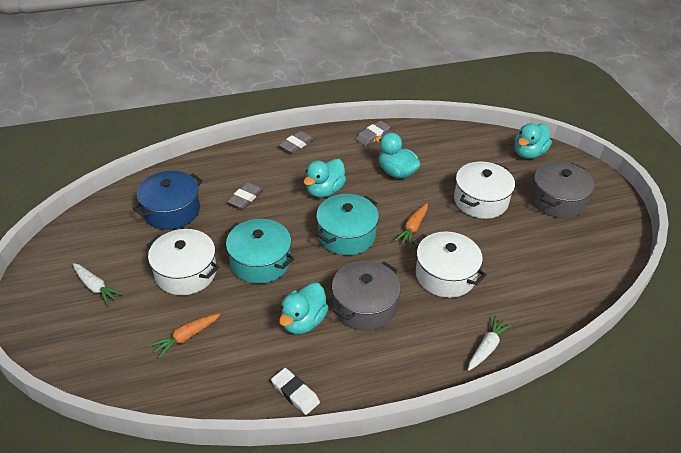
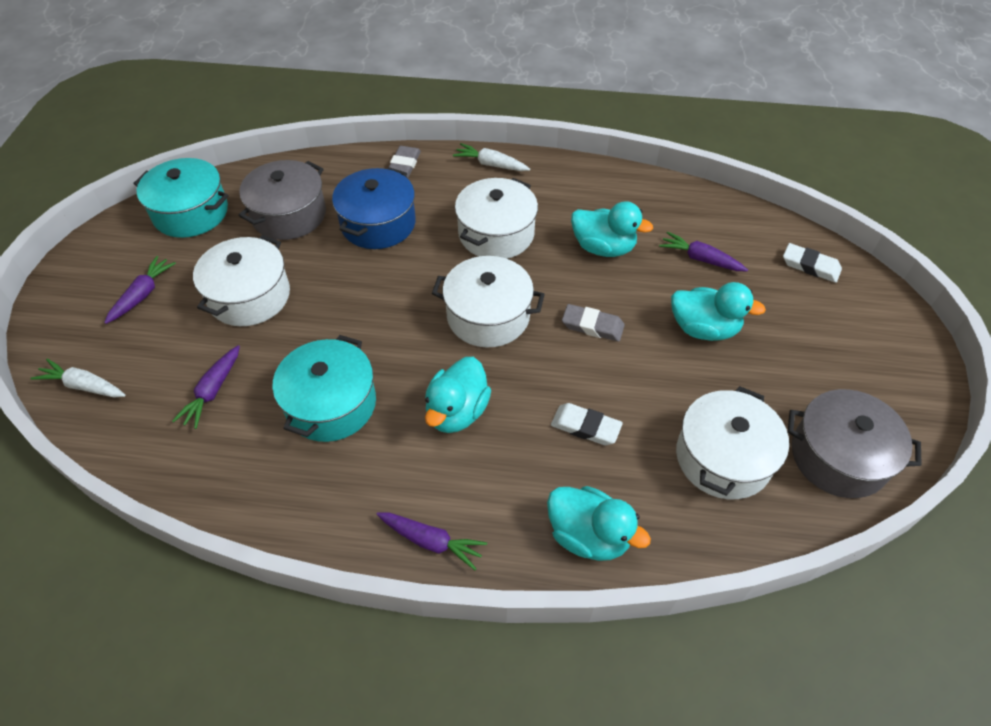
grey eraser: 3 -> 2
orange carrot: 2 -> 0
purple carrot: 0 -> 4
white eraser: 1 -> 2
white pot: 3 -> 4

